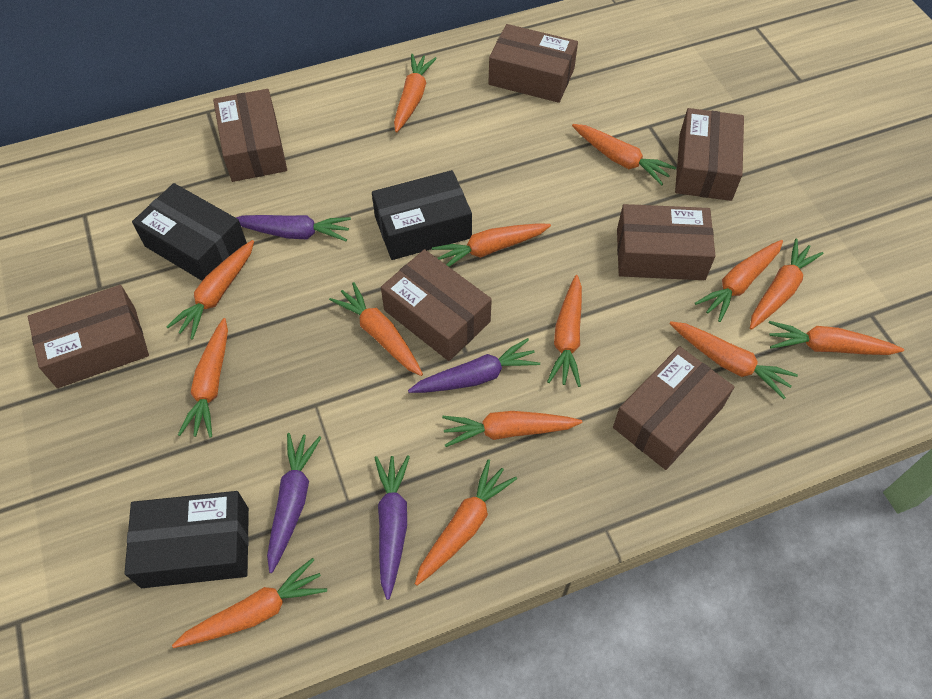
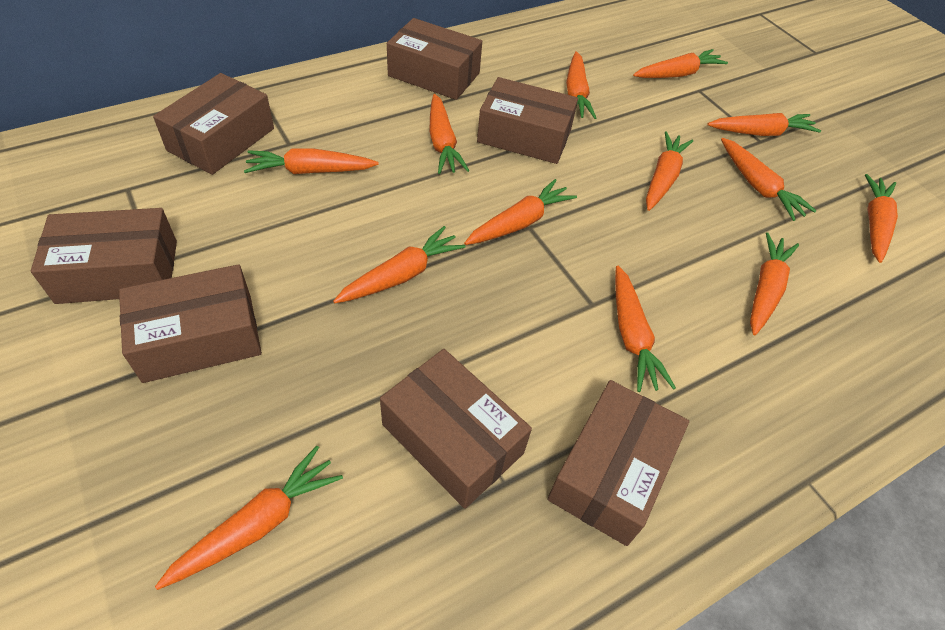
black box: 3 -> 0
orange carrot: 14 -> 13
purple carrot: 4 -> 0

